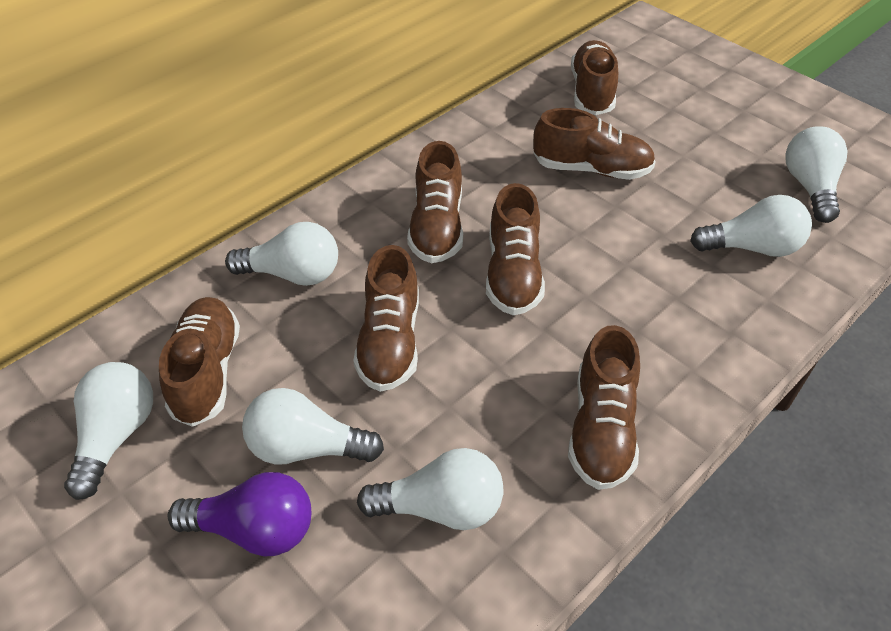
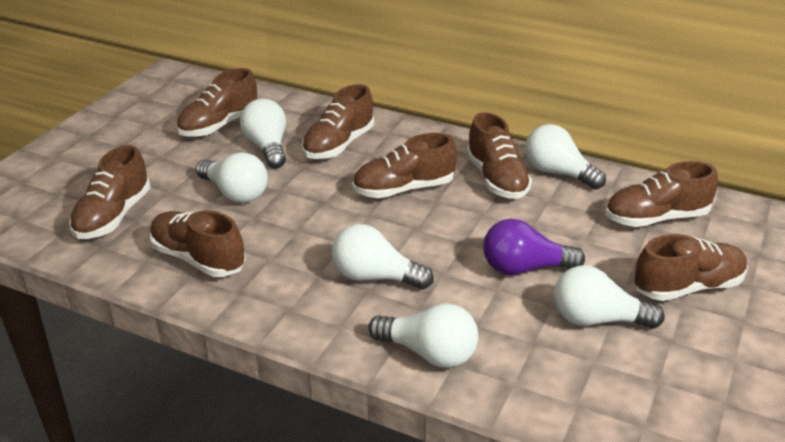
brown shoe: 7 -> 8

